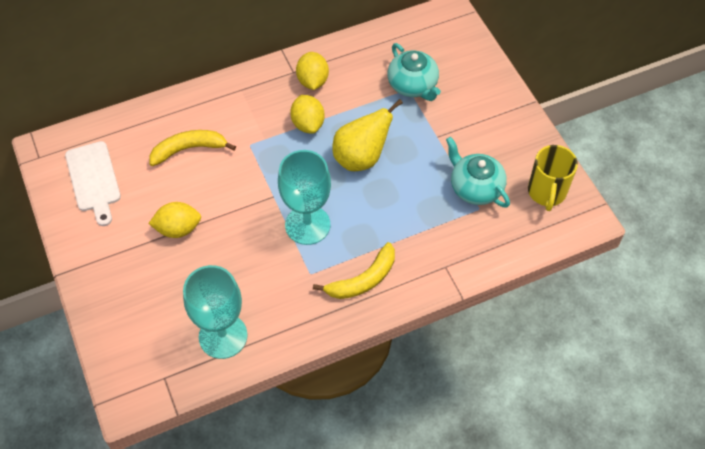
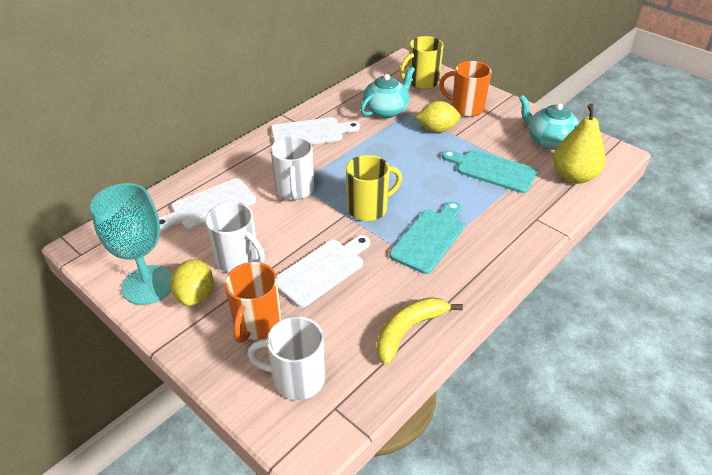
orange mug: 0 -> 2
turquoise cutting board: 0 -> 2
turquoise goblet: 2 -> 1
white cutting board: 1 -> 3
white mug: 0 -> 3
yellow banana: 2 -> 1
yellow lemon: 3 -> 2
yellow mug: 1 -> 2

